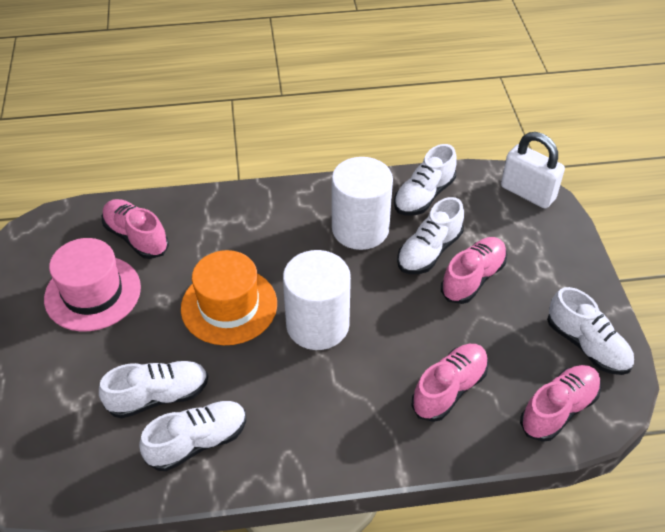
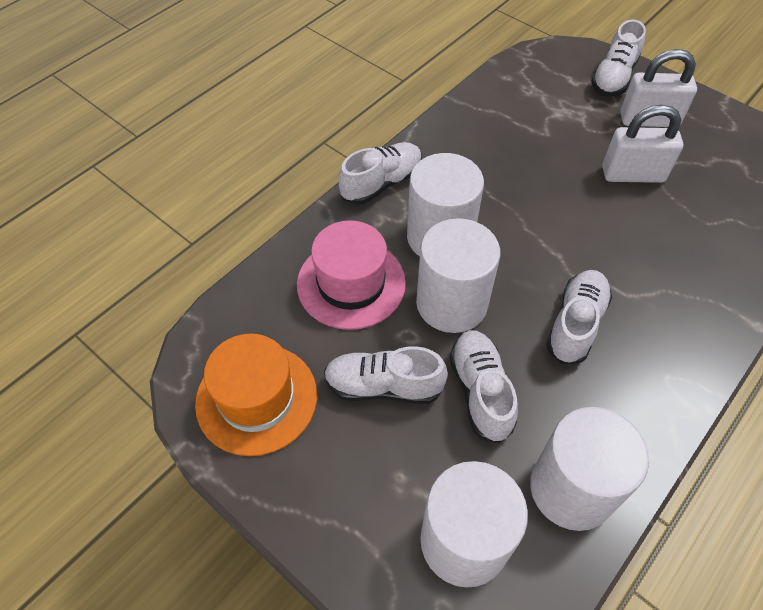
pink shoe: 4 -> 0
white cylinder: 2 -> 4
white padlock: 1 -> 2

